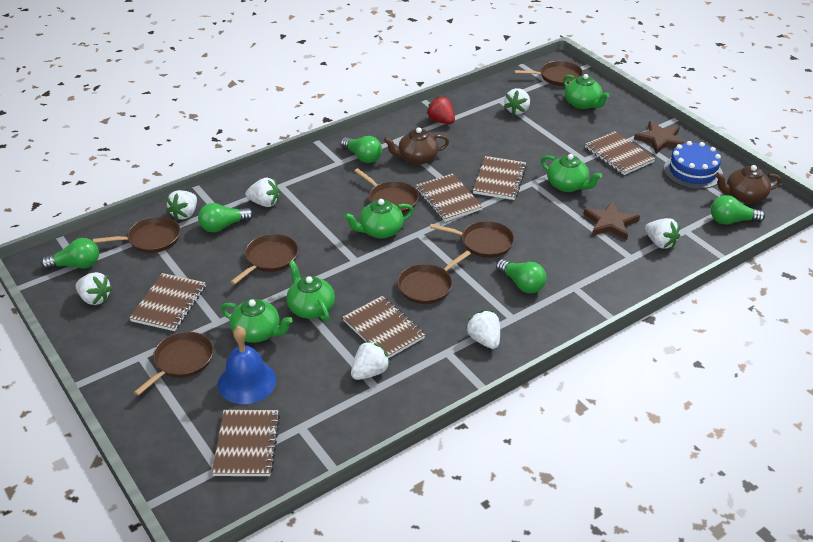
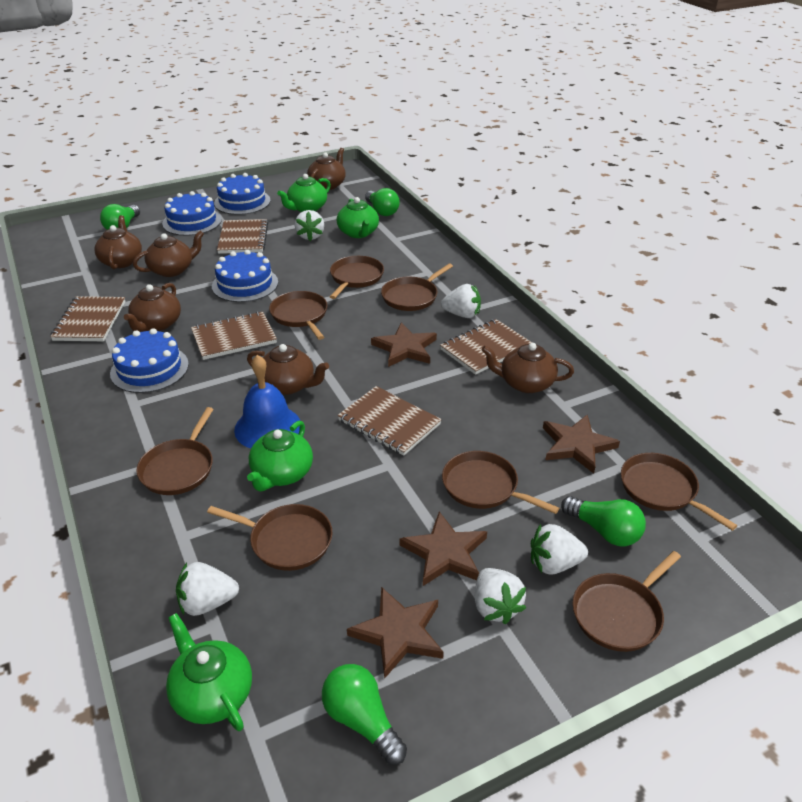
blue cake: 1 -> 4
brown notebook: 6 -> 5
brown pan: 7 -> 8
brown star: 2 -> 4
brown teapot: 2 -> 6
green light bulb: 5 -> 4
green teapot: 5 -> 4
red strawberry: 1 -> 0
white strawberry: 7 -> 5

